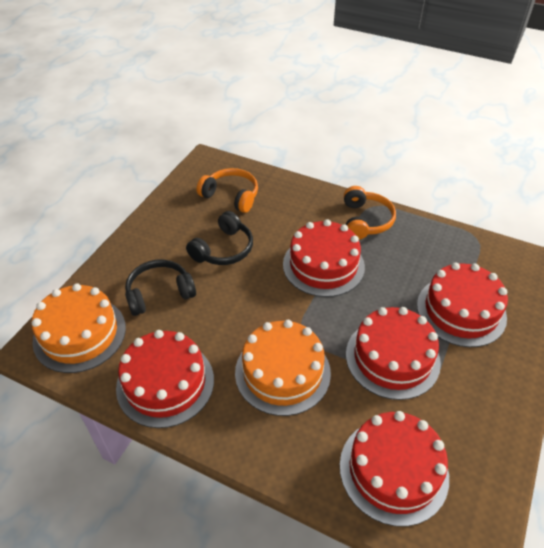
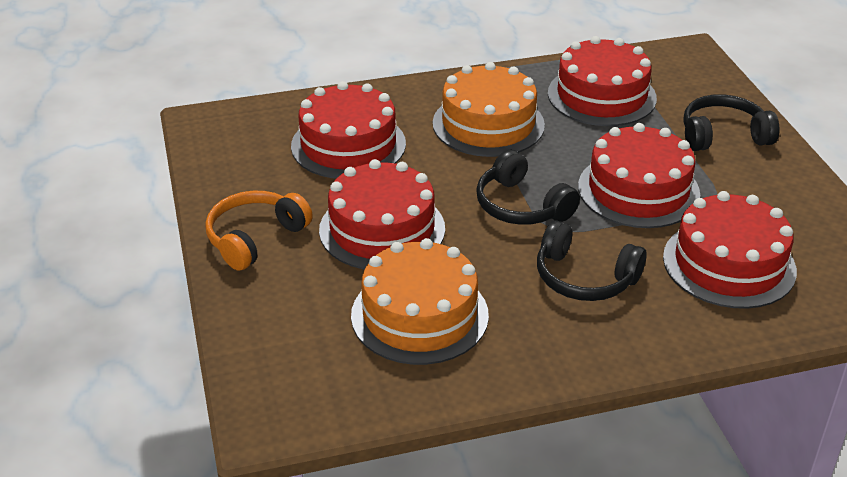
black headphones: 2 -> 3
orange headphones: 2 -> 1

